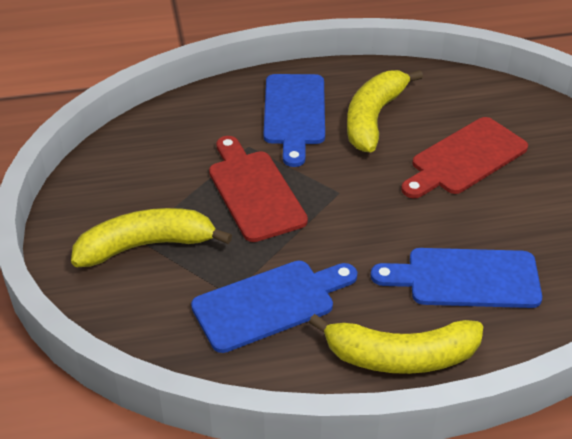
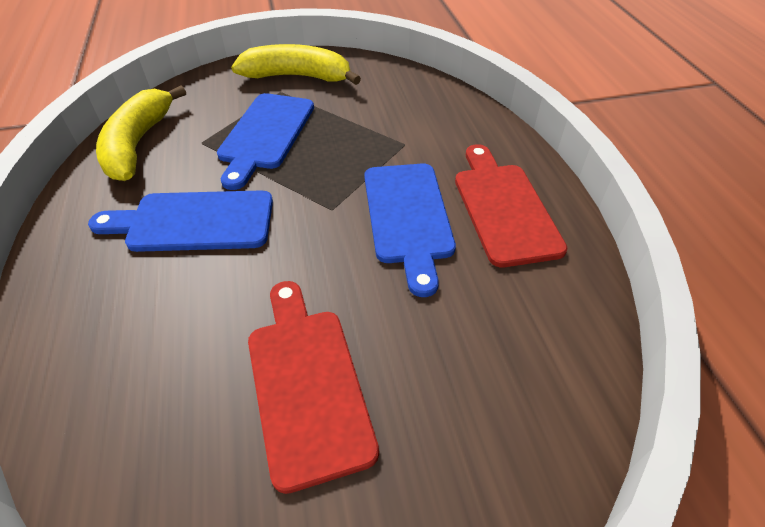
yellow banana: 3 -> 2

